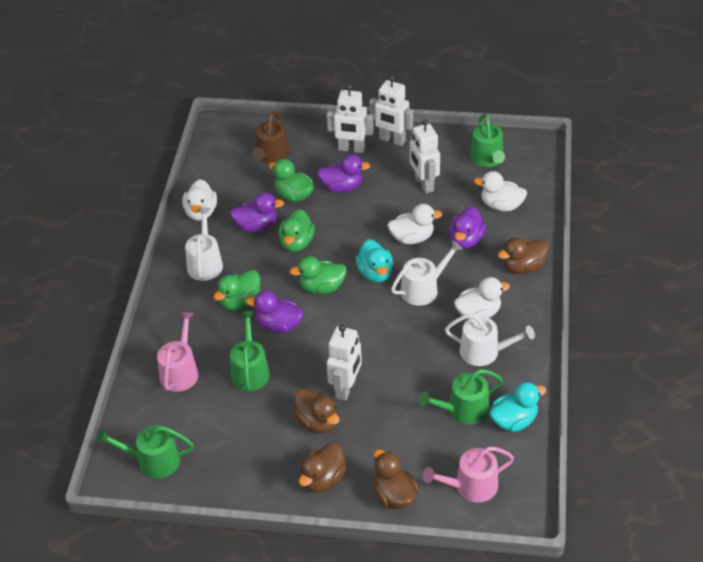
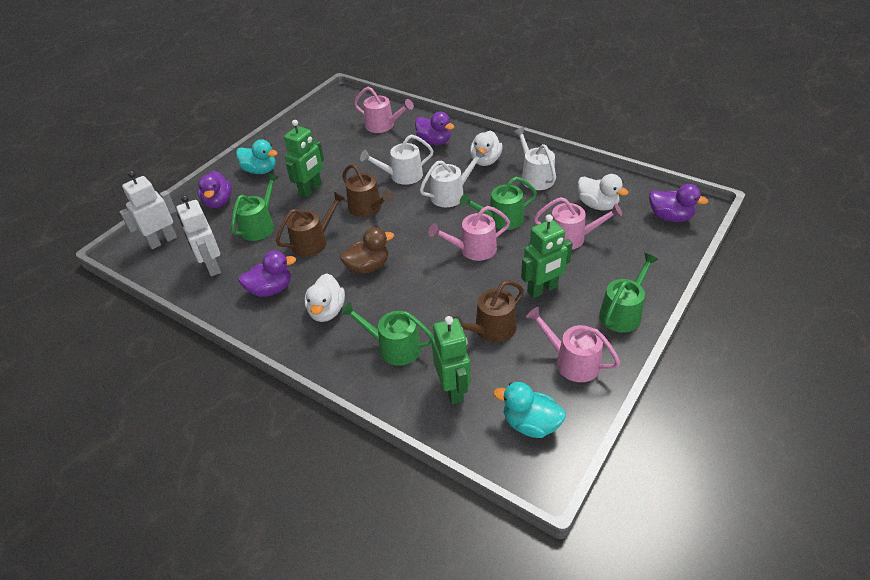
brown duck: 4 -> 1
brown watering can: 1 -> 3
green duck: 4 -> 0
green robot: 0 -> 3
pink watering can: 2 -> 4
white duck: 4 -> 3
white robot: 4 -> 2

